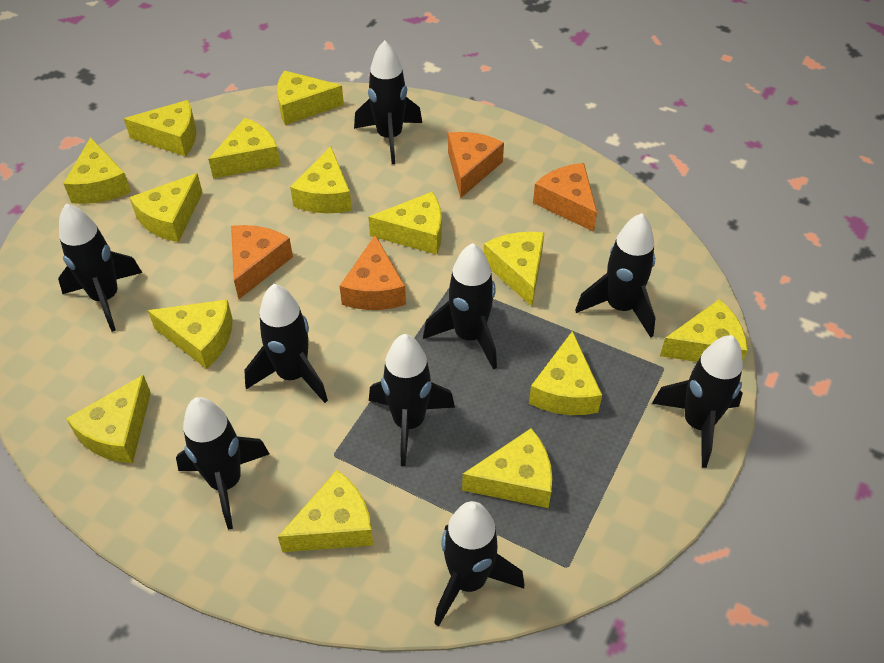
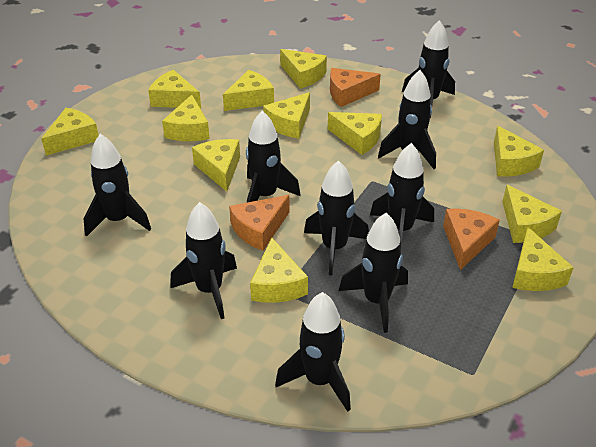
orange cheese: 4 -> 3
yellow cheese: 14 -> 12

